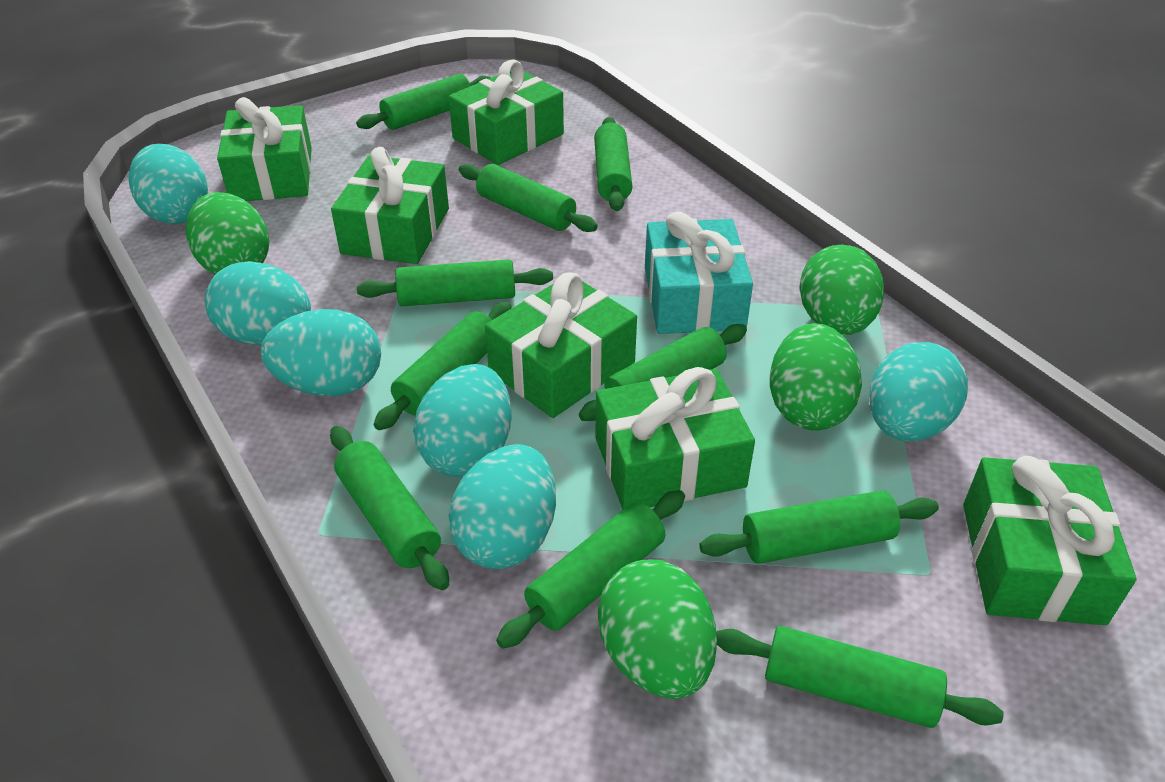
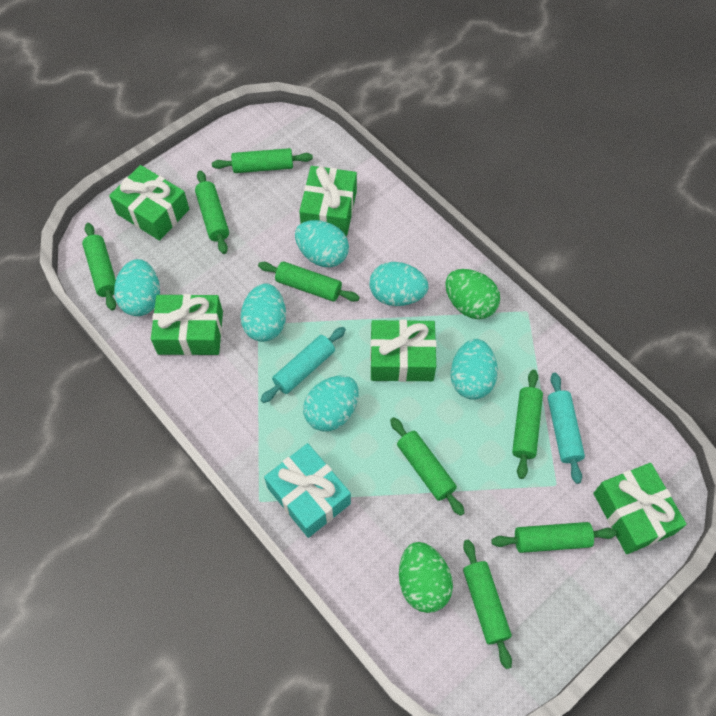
green egg: 4 -> 2
green gift: 6 -> 5
green rolling pin: 10 -> 8
turquoise rolling pin: 0 -> 2

